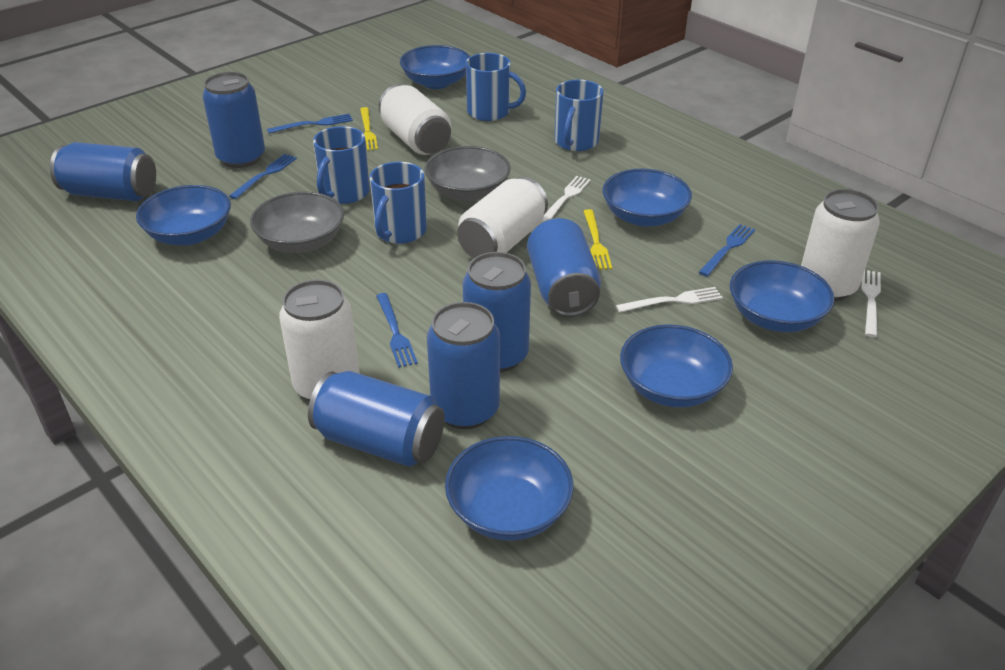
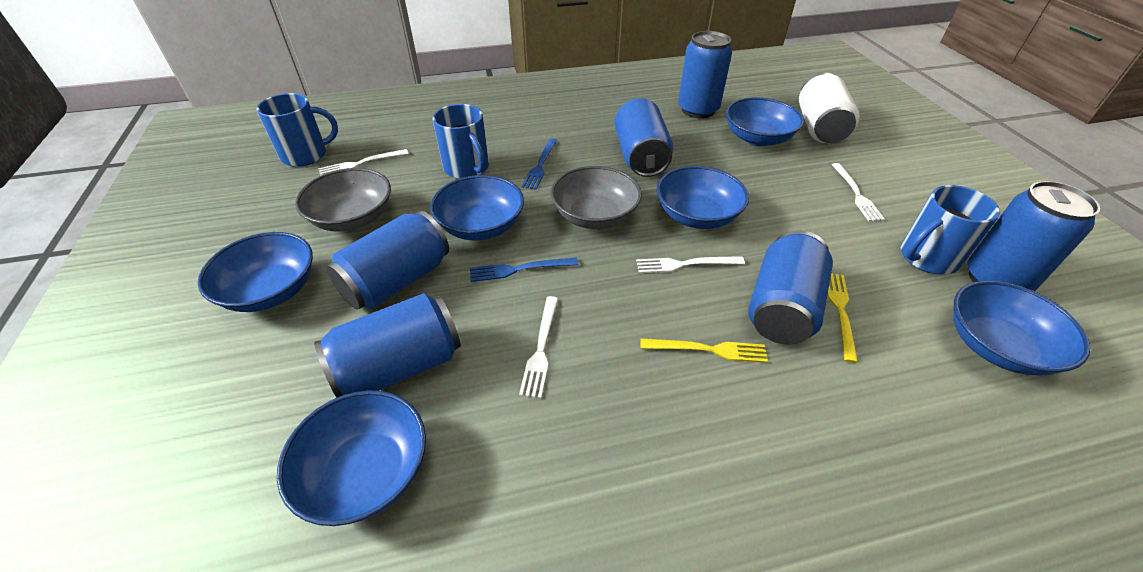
blue fork: 4 -> 2
blue mug: 4 -> 3
white can: 4 -> 1
white fork: 3 -> 4

